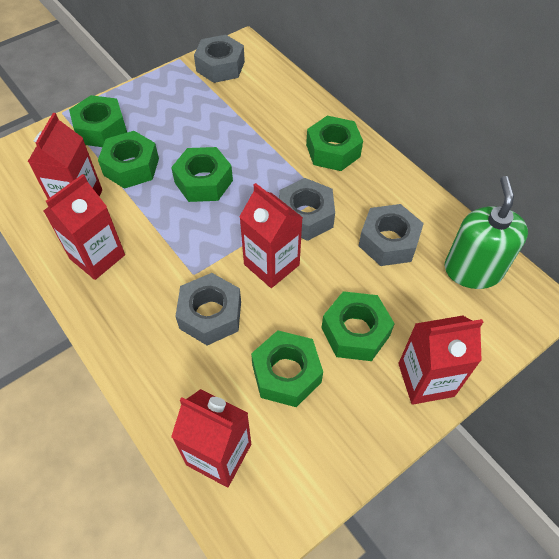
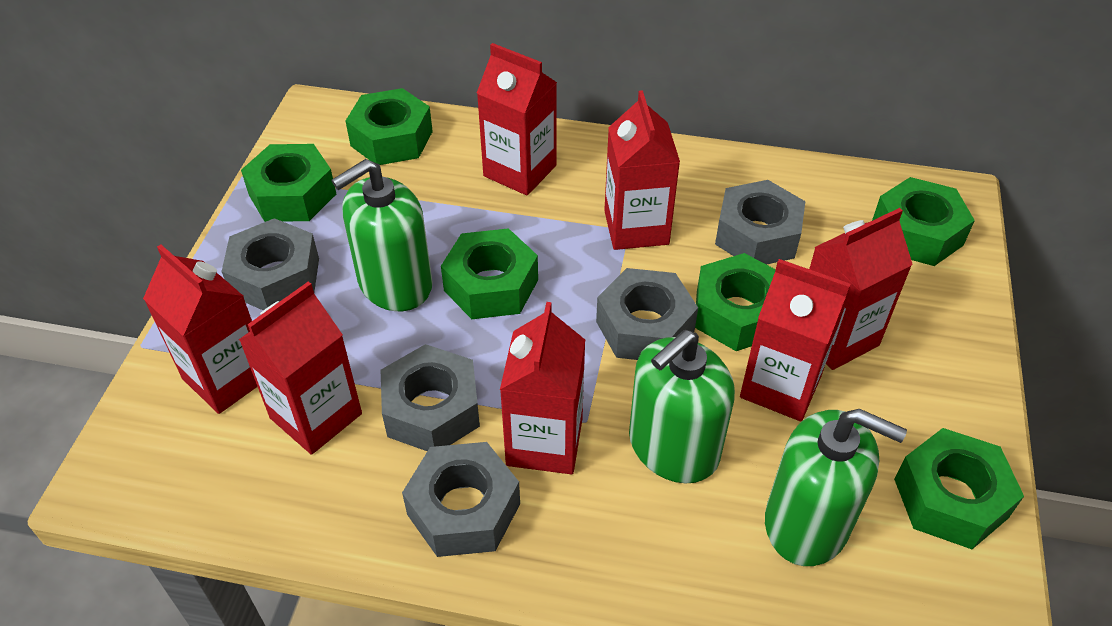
green soap dispenser: 1 -> 3
grey nut: 4 -> 5
red carton: 5 -> 7

